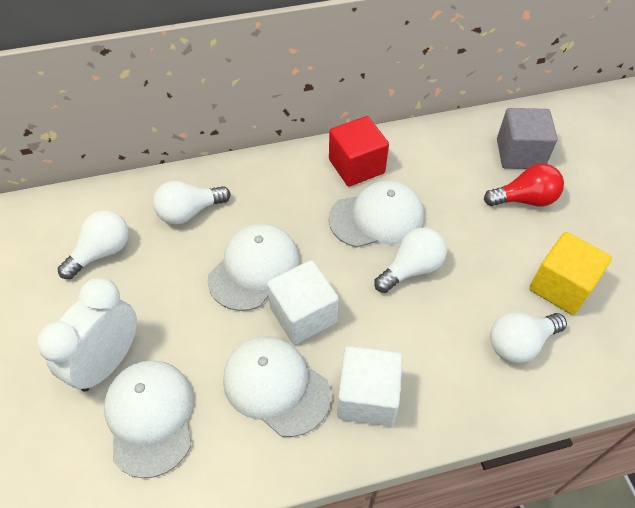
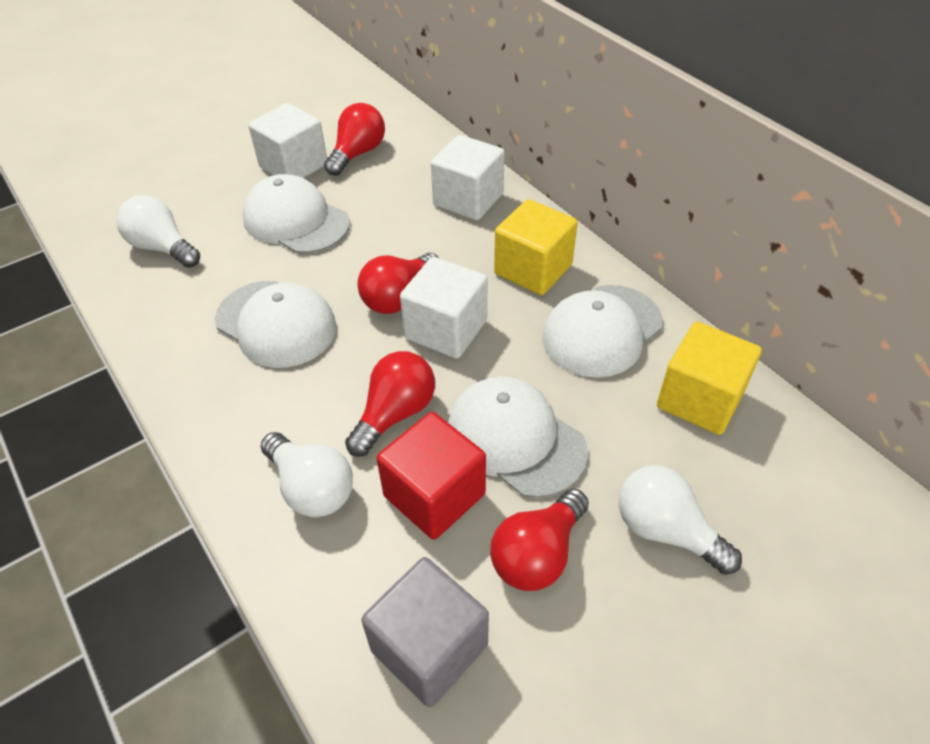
red light bulb: 1 -> 4
white clock: 1 -> 0
white cube: 2 -> 3
white light bulb: 4 -> 3
yellow cube: 1 -> 2

